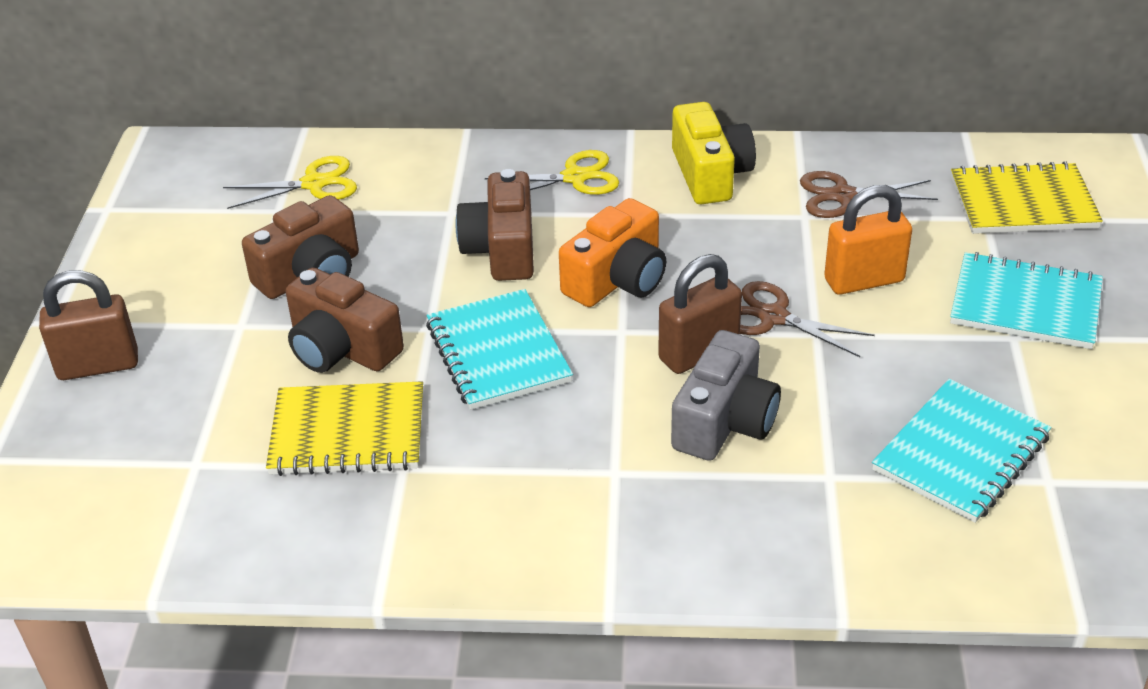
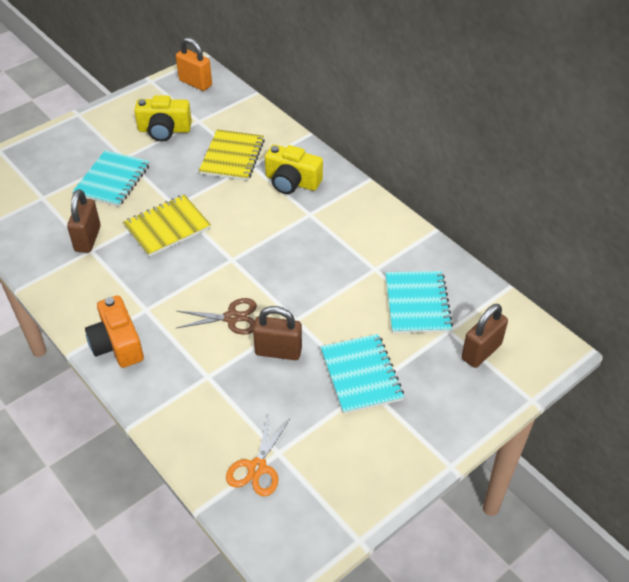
brown camera: 3 -> 0
brown padlock: 2 -> 3
brown scissors: 2 -> 1
grey camera: 1 -> 0
orange scissors: 0 -> 1
yellow camera: 1 -> 2
yellow scissors: 2 -> 0

